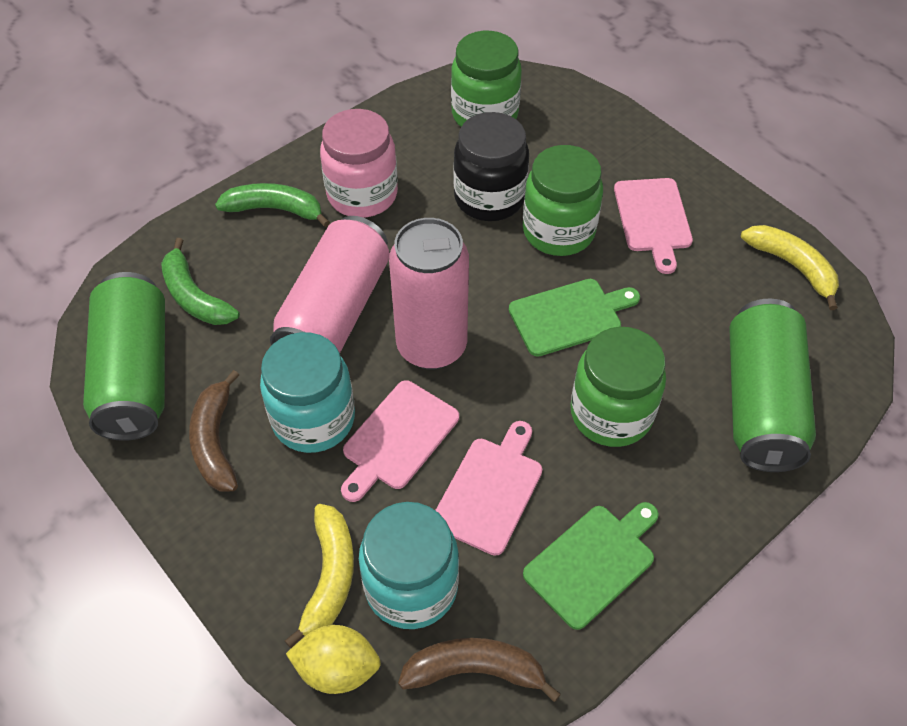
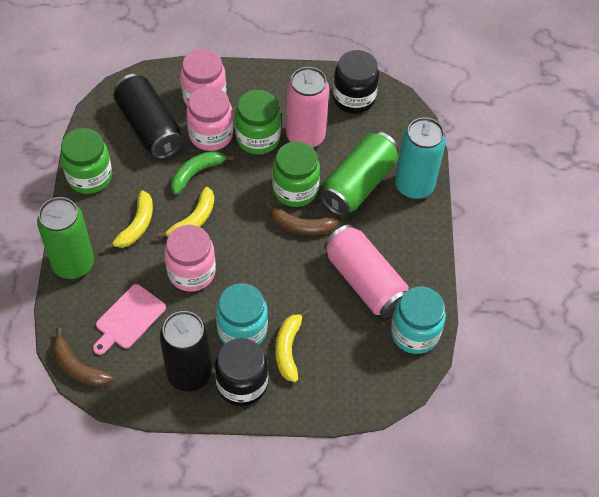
black can: 0 -> 2
black jar: 1 -> 2
green banana: 2 -> 1
green cutting board: 2 -> 0
pink cutting board: 3 -> 1
pink jar: 1 -> 3
turquoise can: 0 -> 1
yellow banana: 2 -> 3
yellow lemon: 1 -> 0

